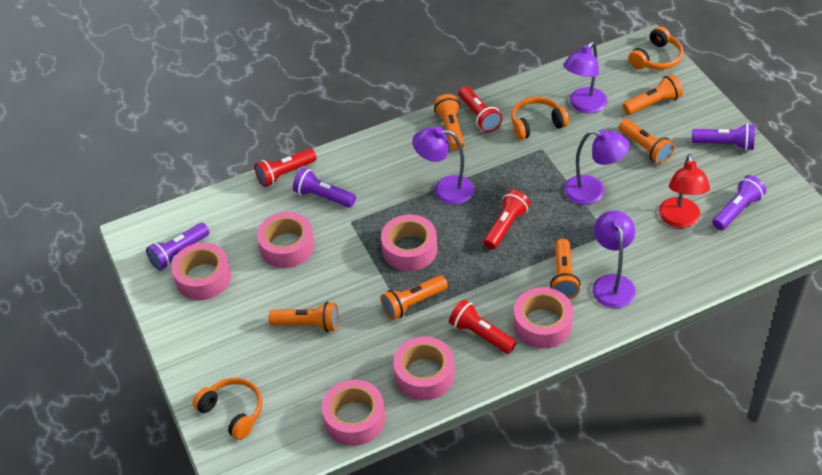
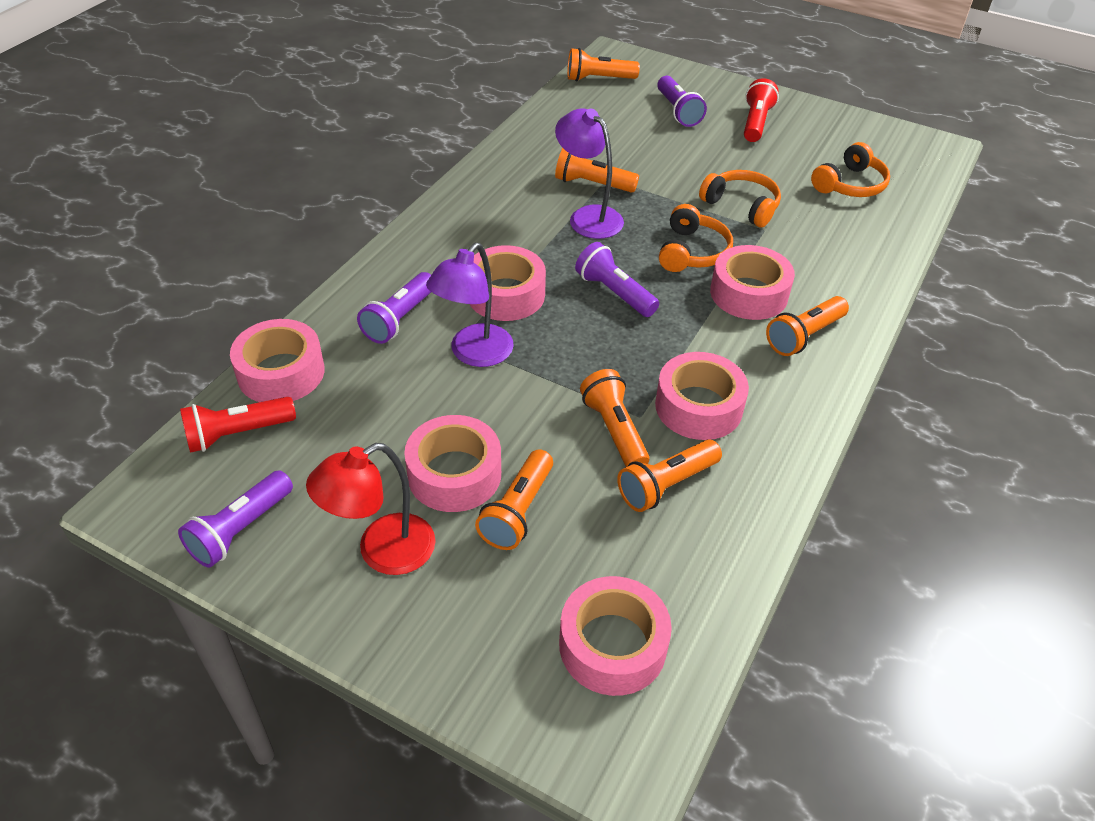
purple lamp: 4 -> 2
red flashlight: 4 -> 2

